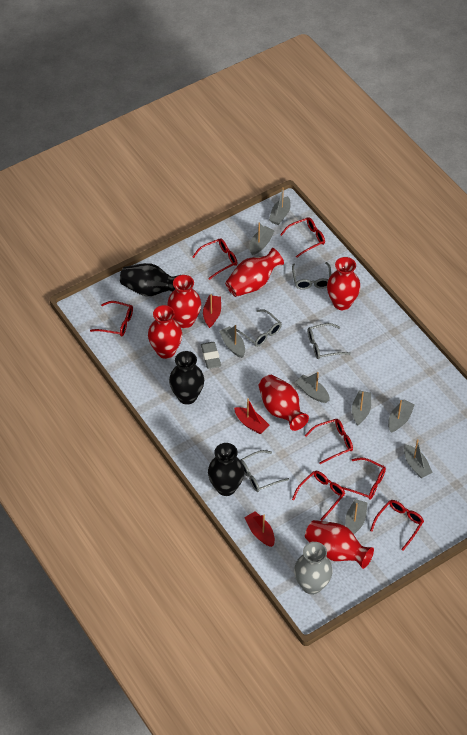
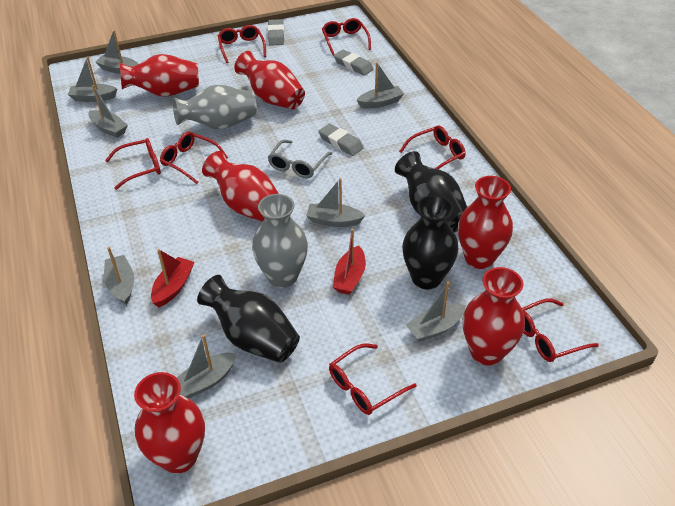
grey eraser: 1 -> 3
grey glasses: 4 -> 1
grey vase: 1 -> 2
red boat: 3 -> 2

